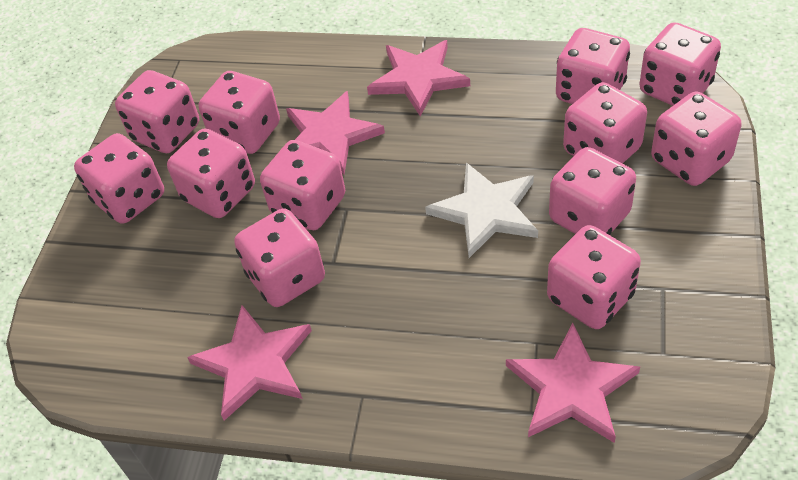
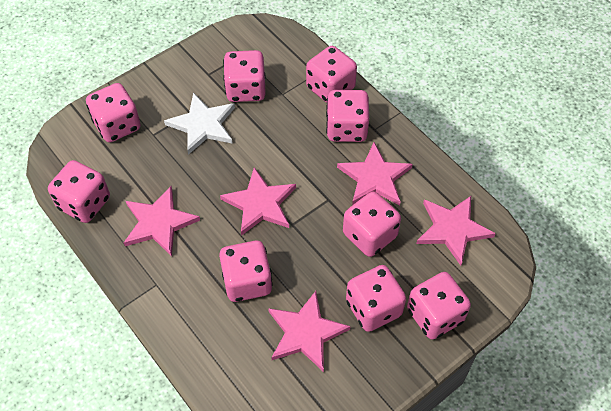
pink dice: 12 -> 9
pink star: 4 -> 5

